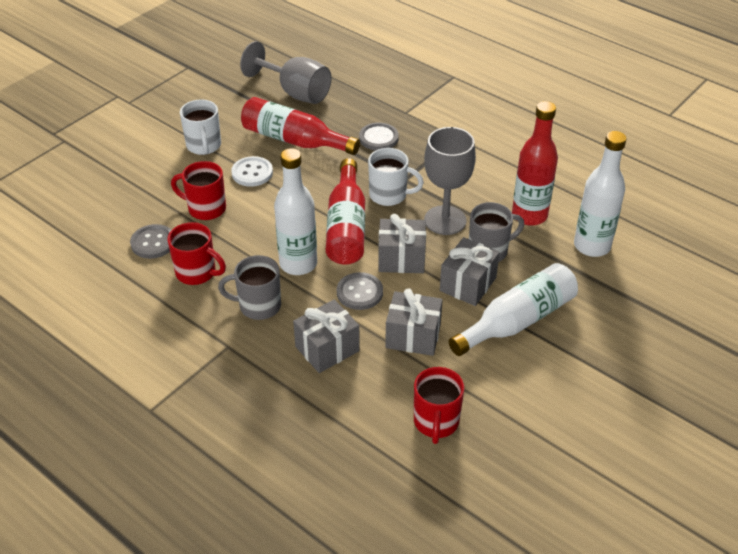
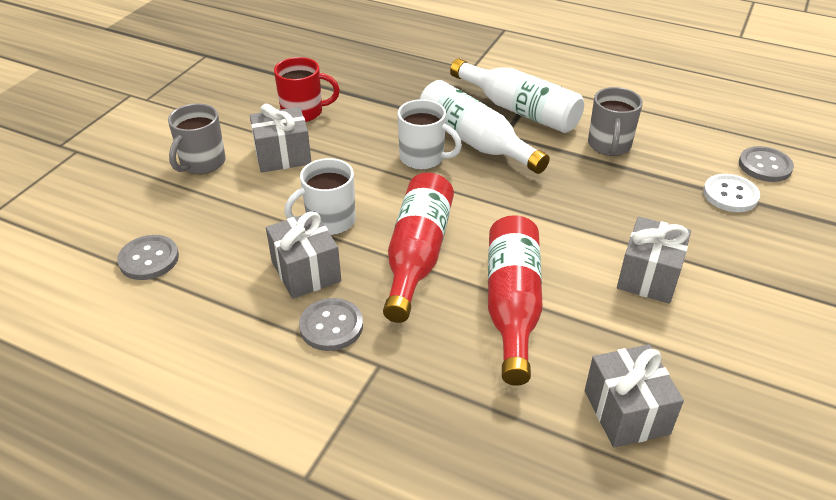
grey goblet: 2 -> 0
red bottle: 3 -> 2
red mug: 3 -> 1
white bottle: 3 -> 2

